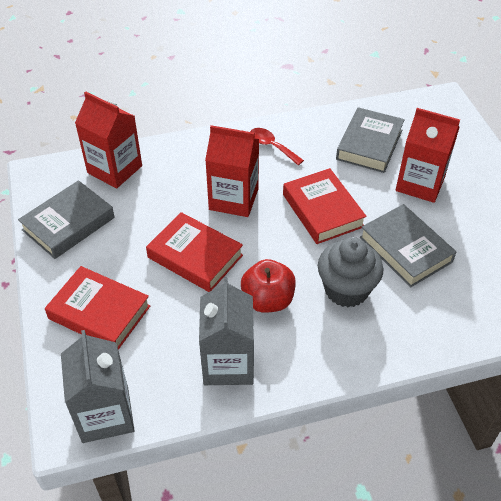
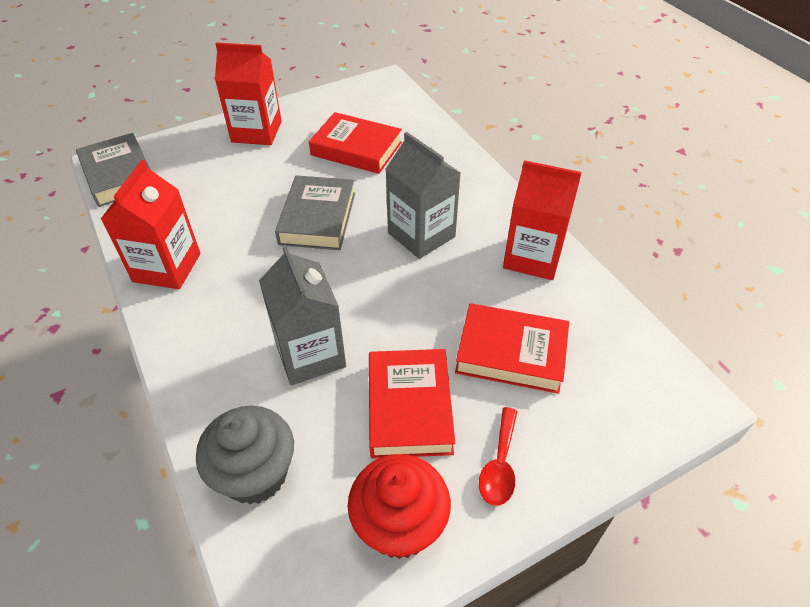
grey book: 3 -> 2
red apple: 1 -> 0
red cupcake: 0 -> 1

